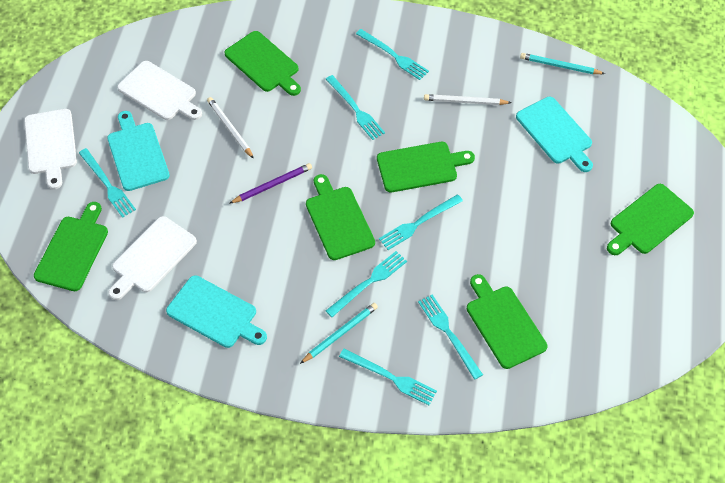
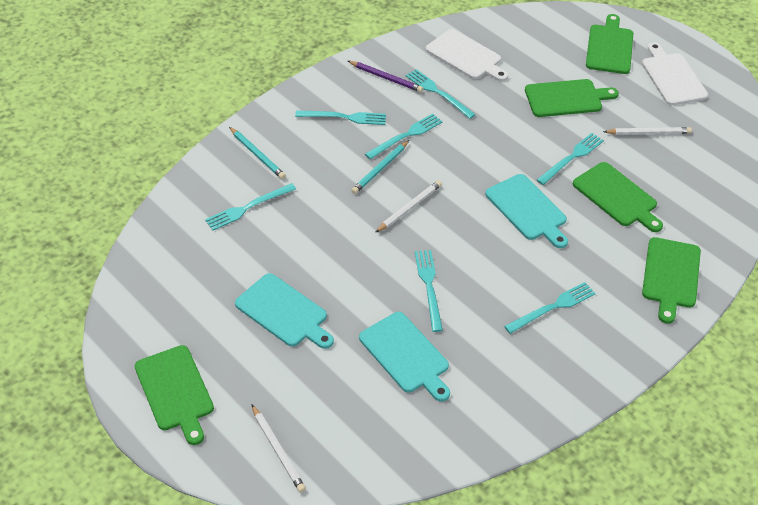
green cutting board: 6 -> 5
white cutting board: 3 -> 2
white pencil: 2 -> 3

